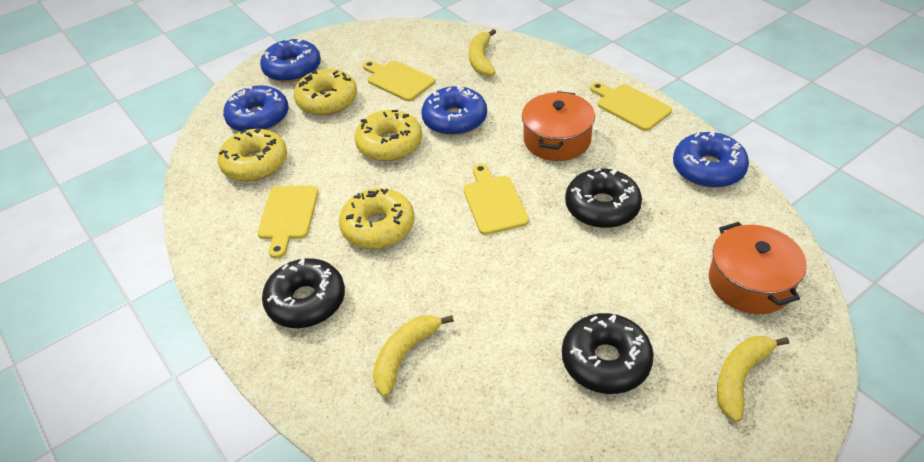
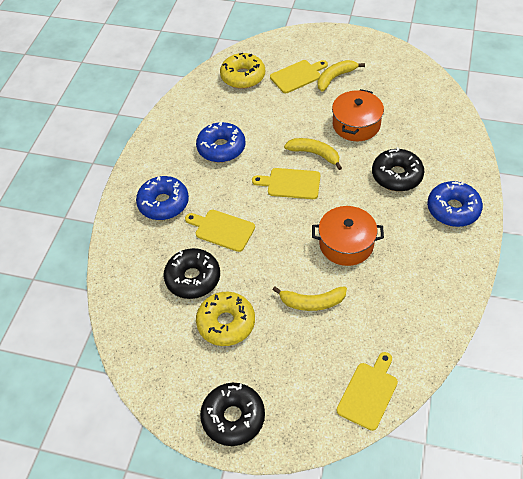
blue donut: 4 -> 3
yellow donut: 4 -> 2

